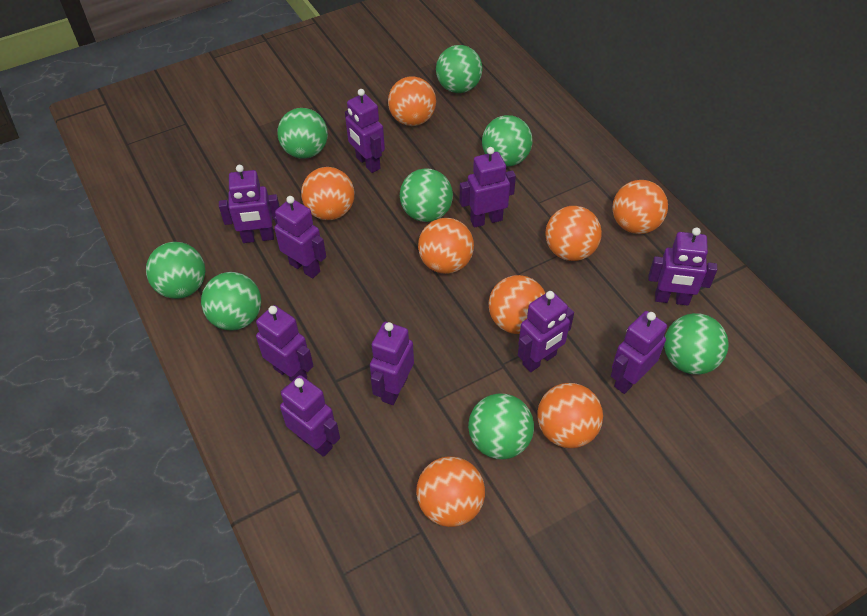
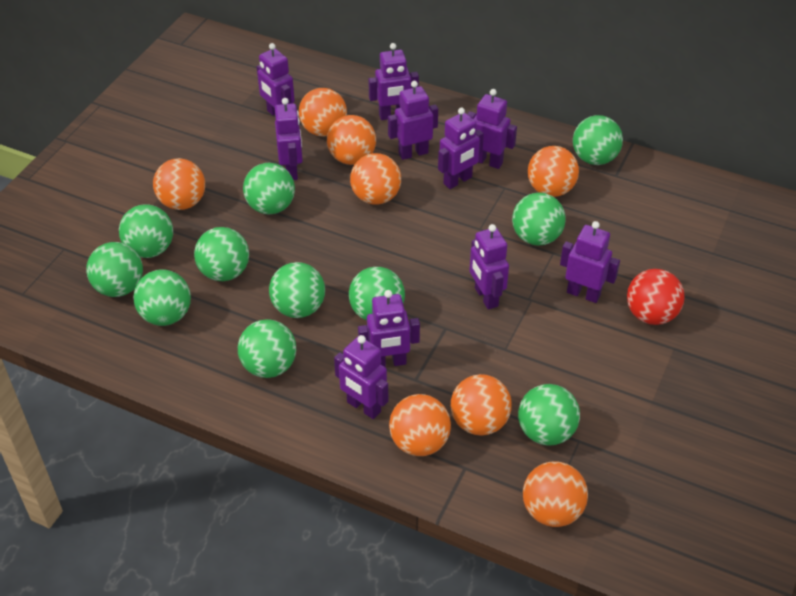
green ball: 8 -> 11
red ball: 0 -> 1

